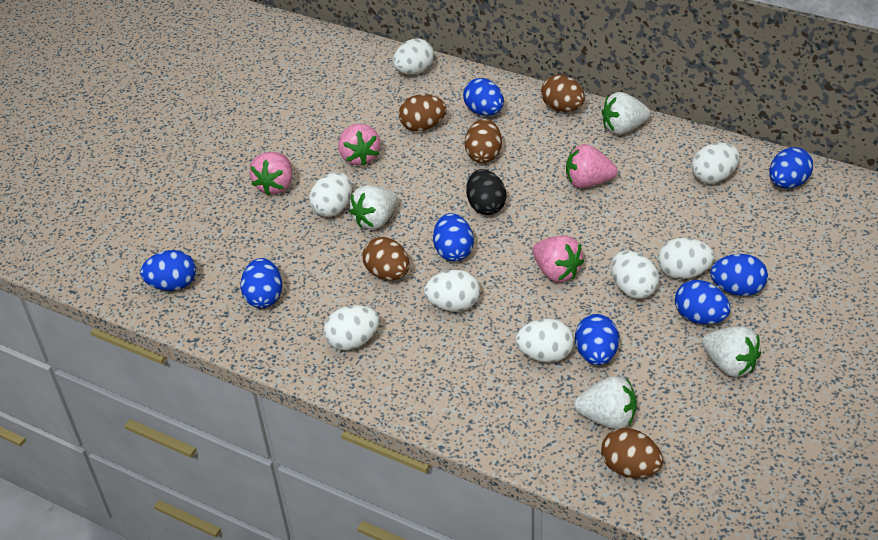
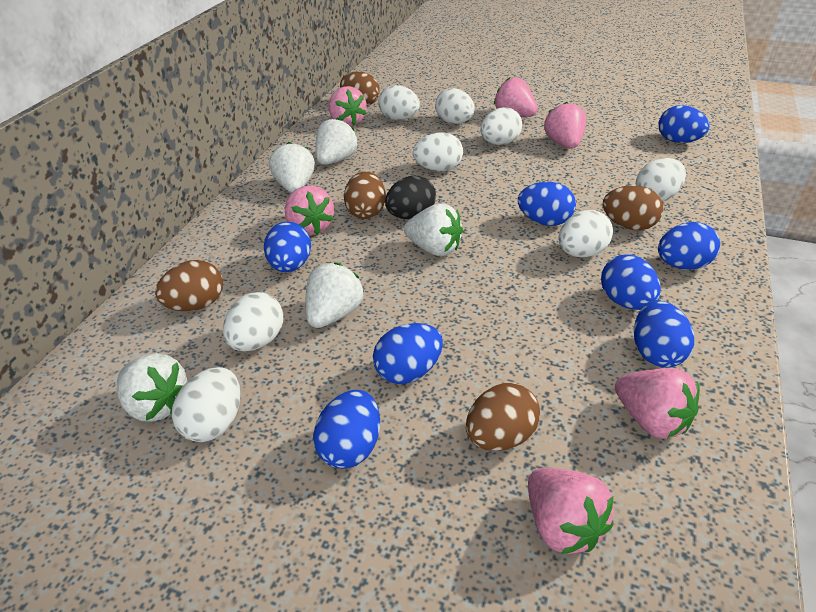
pink strawberry: 4 -> 6
white strawberry: 4 -> 5

